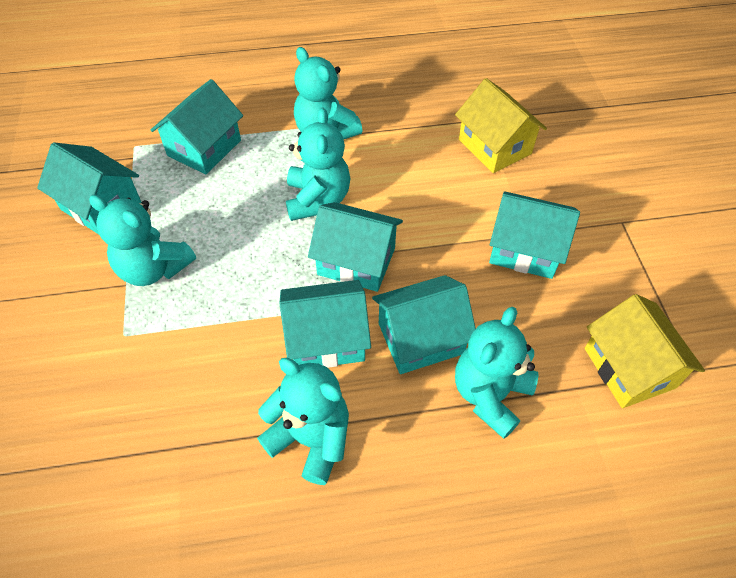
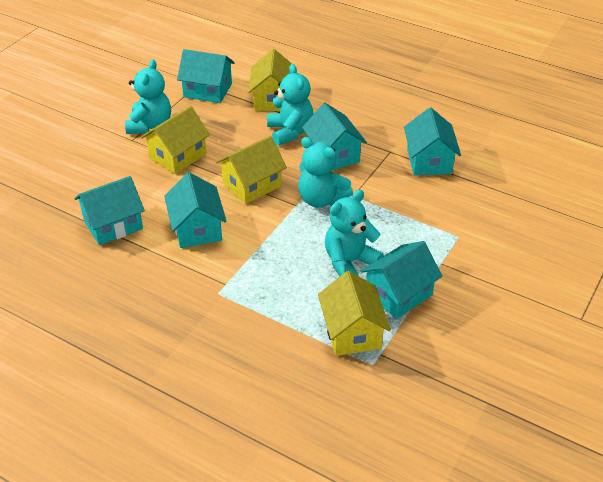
turquoise teddy bear: 5 -> 4
yellow house: 2 -> 4

